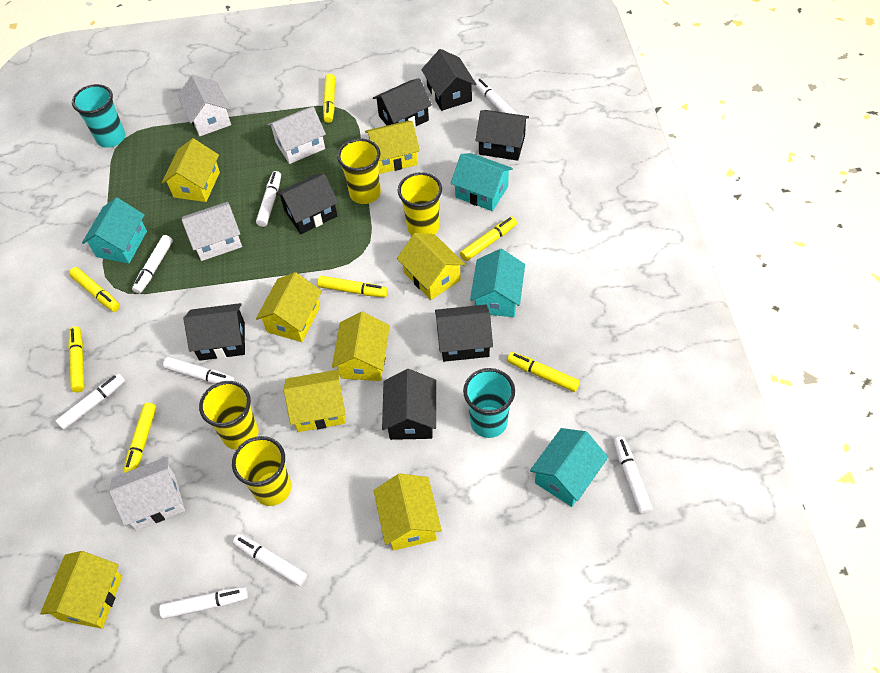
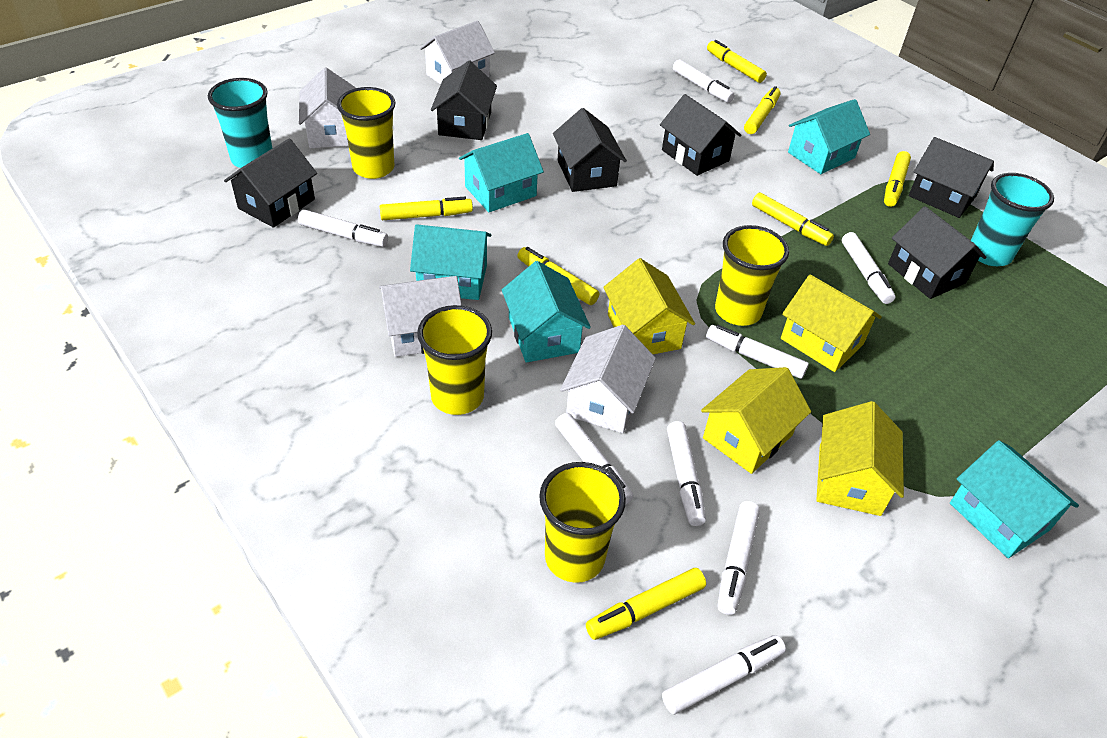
black house: 7 -> 6
turquoise house: 4 -> 5
yellow house: 8 -> 4

